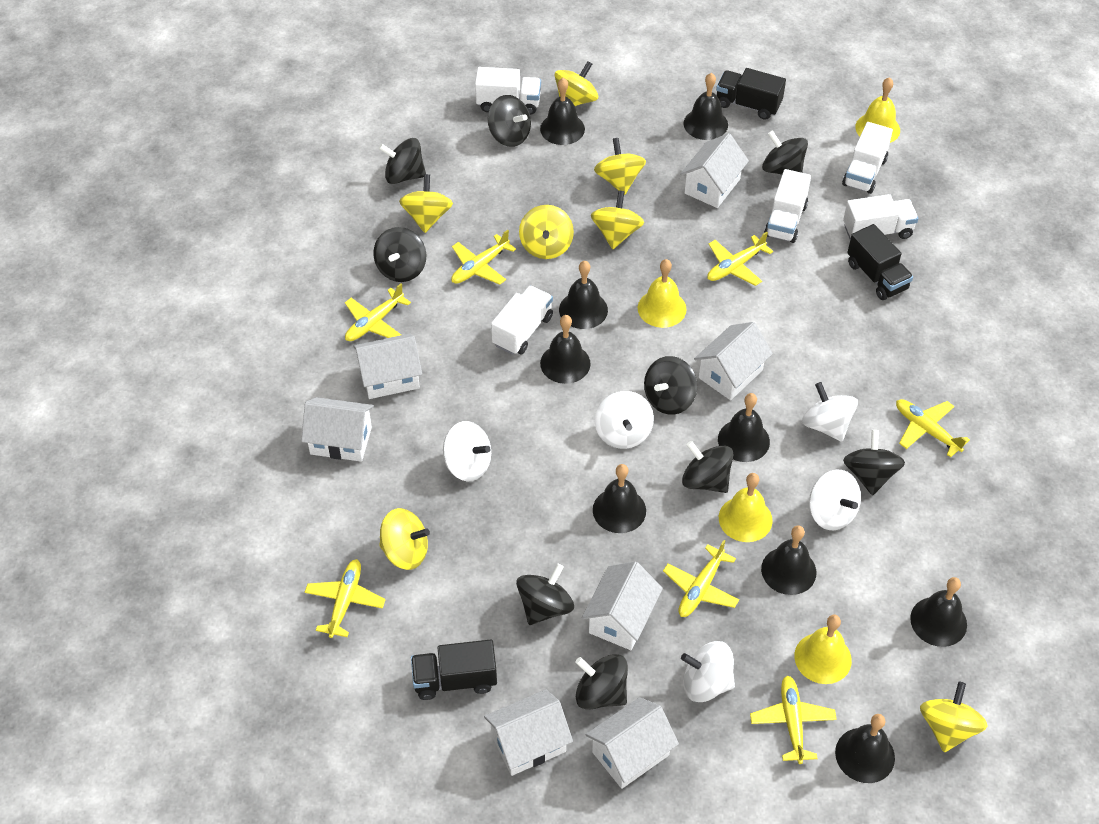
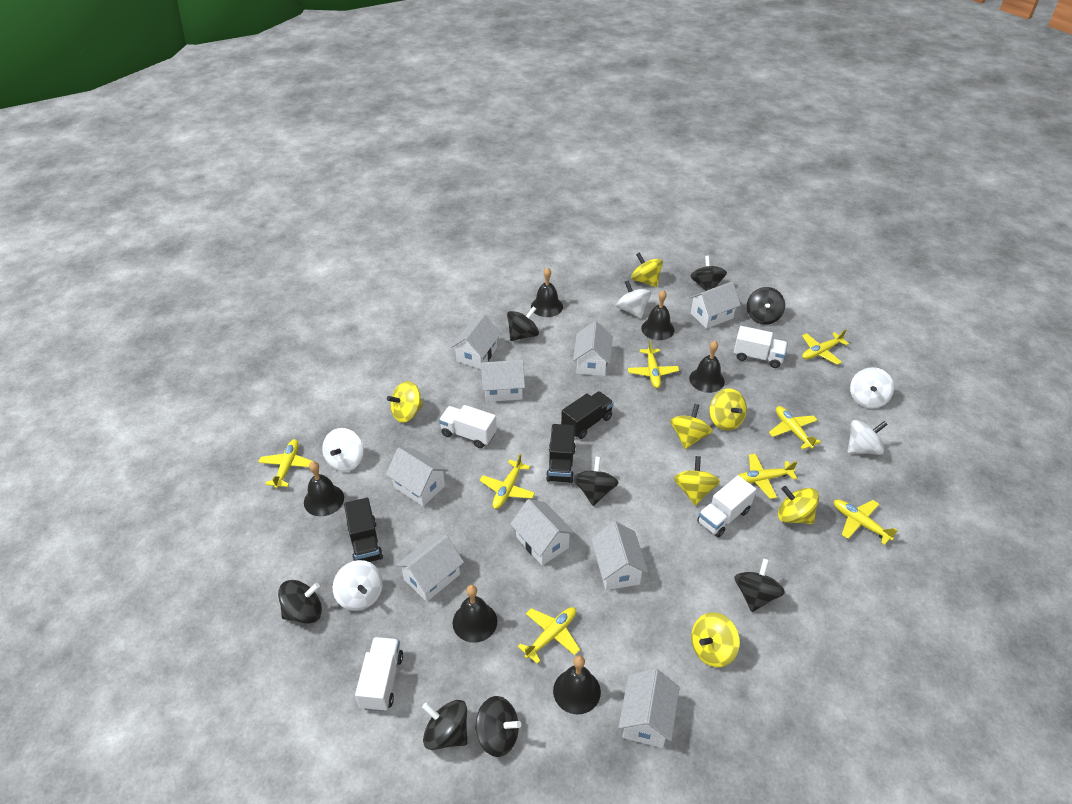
black bell: 9 -> 6
black spinning top: 9 -> 8
white house: 7 -> 9
white truck: 5 -> 4
yellow bell: 4 -> 0
yellow plane: 7 -> 8

